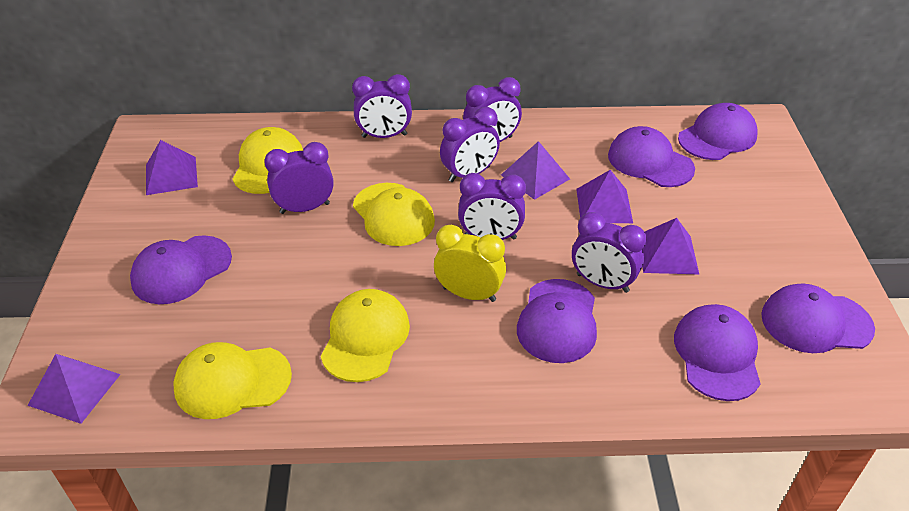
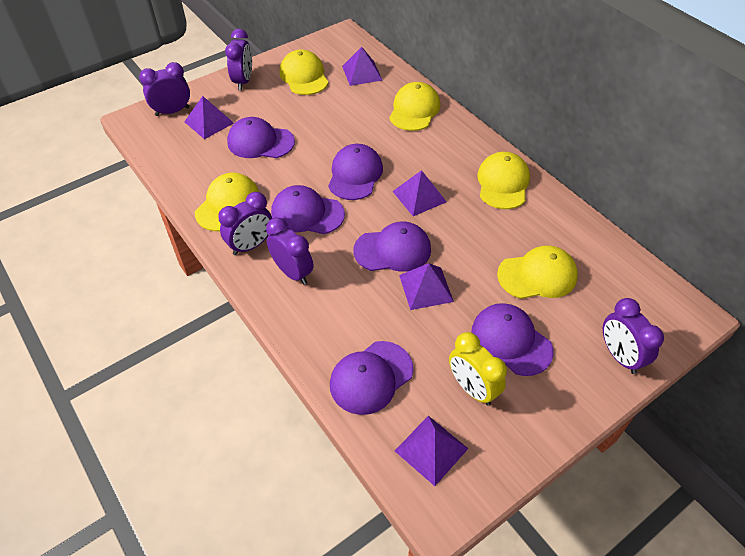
purple clock: 6 -> 5
yellow cap: 4 -> 5

